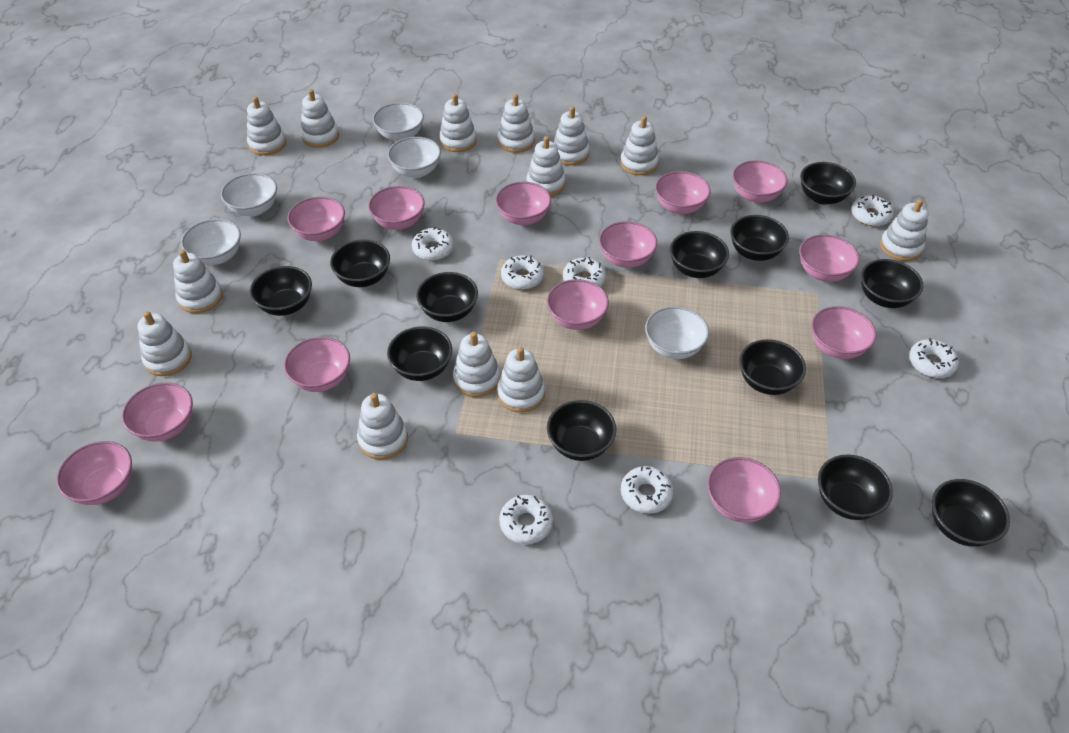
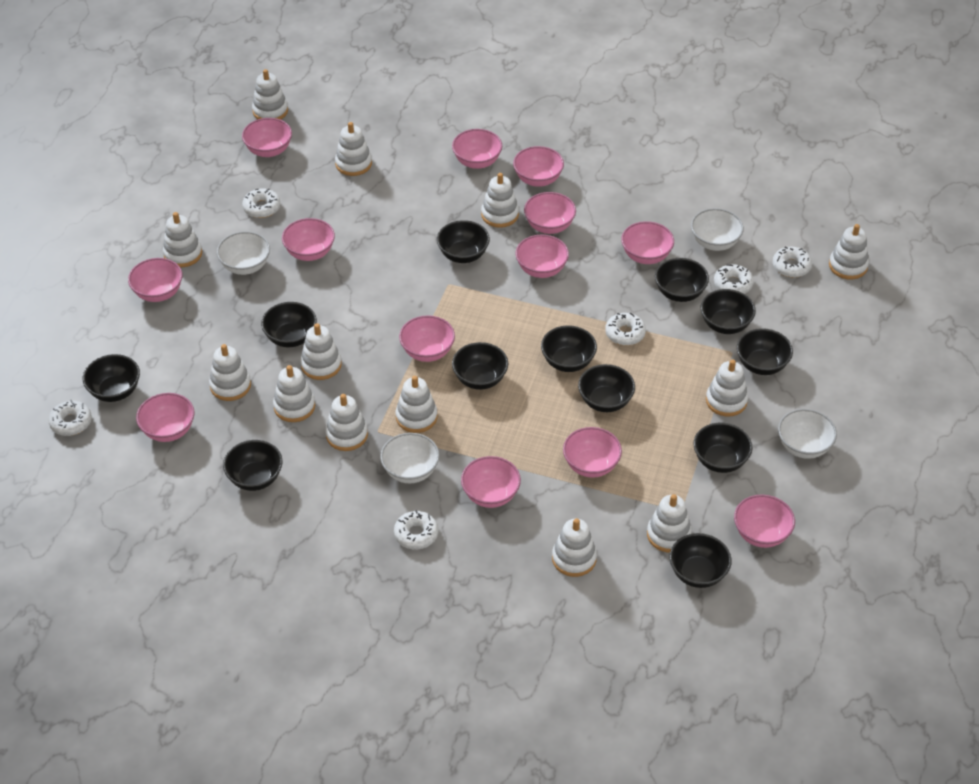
white bowl: 5 -> 4
white donut: 7 -> 6

